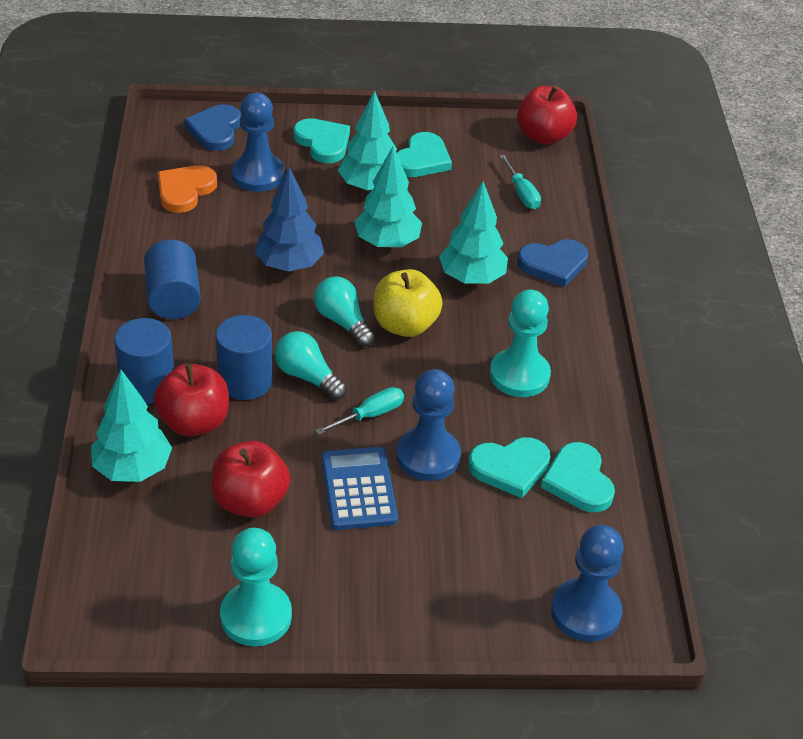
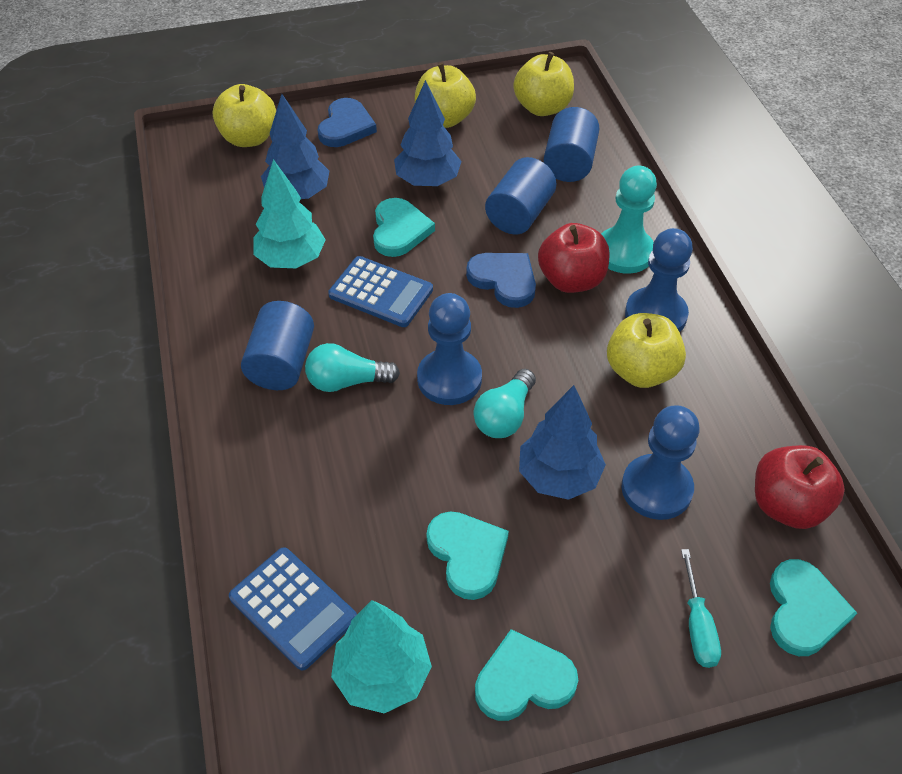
blue calculator: 1 -> 2
blue tree: 1 -> 3
orange heart: 1 -> 0
red apple: 3 -> 2
turquoise pawn: 2 -> 1
turquoise screwdriver: 2 -> 1
turquoise tree: 4 -> 2
yellow apple: 1 -> 4

